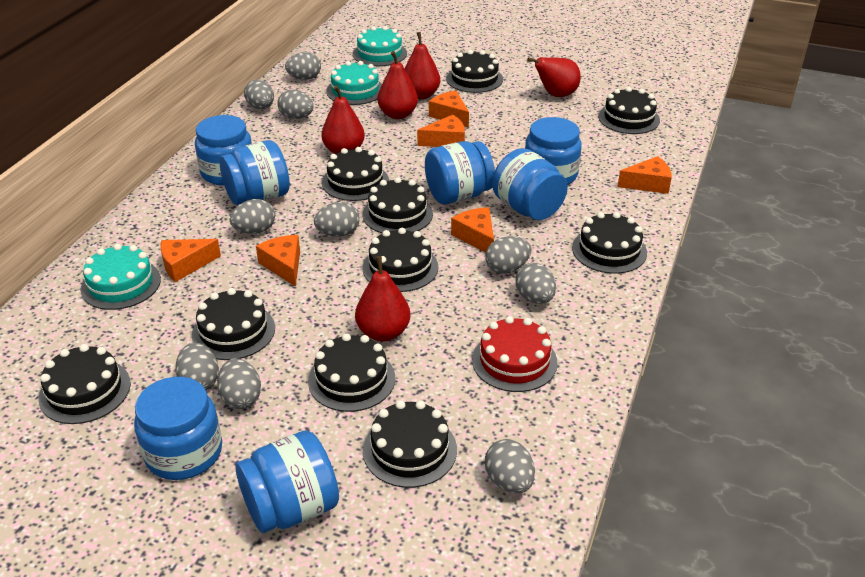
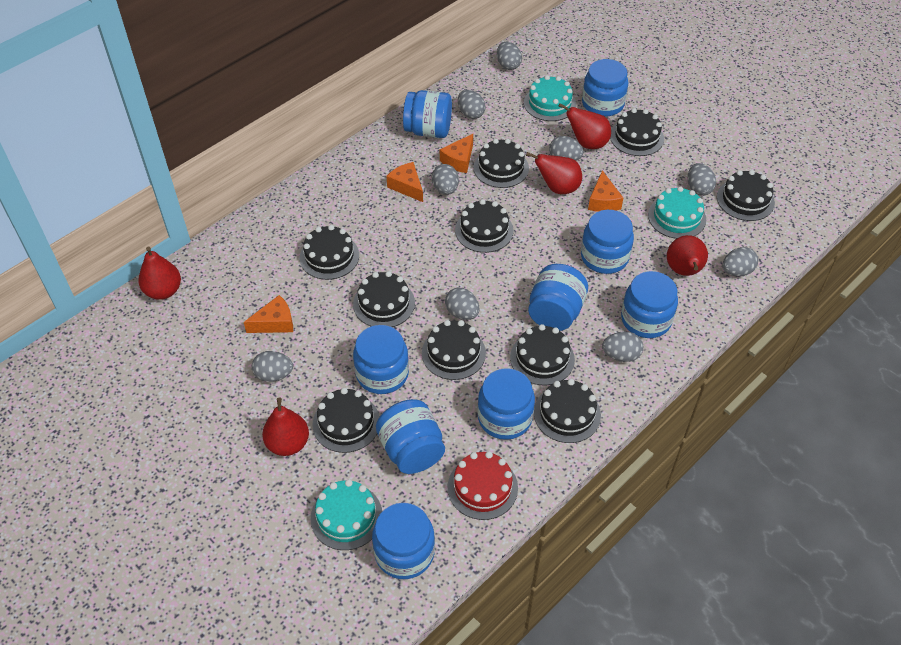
blue jar: 7 -> 9
grey egg: 10 -> 9
orange cheese: 6 -> 4

